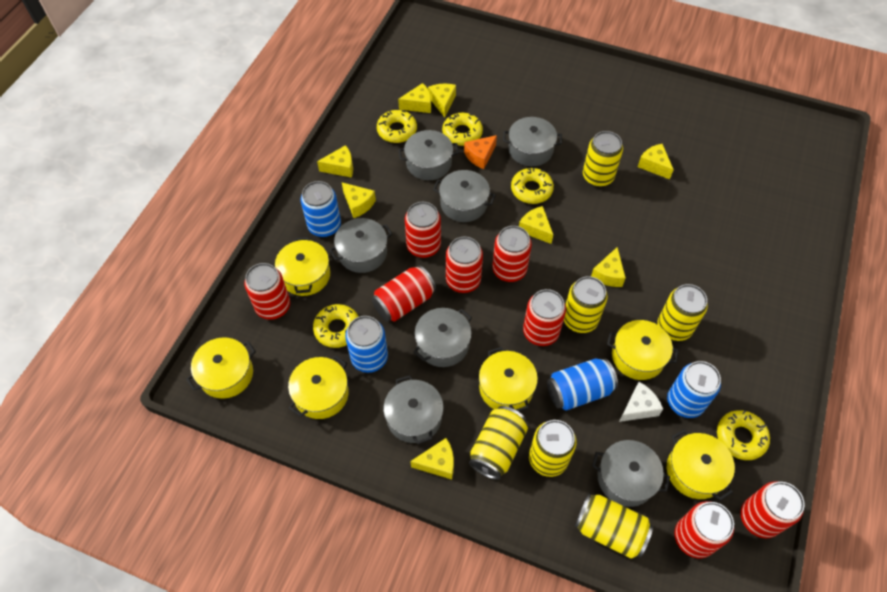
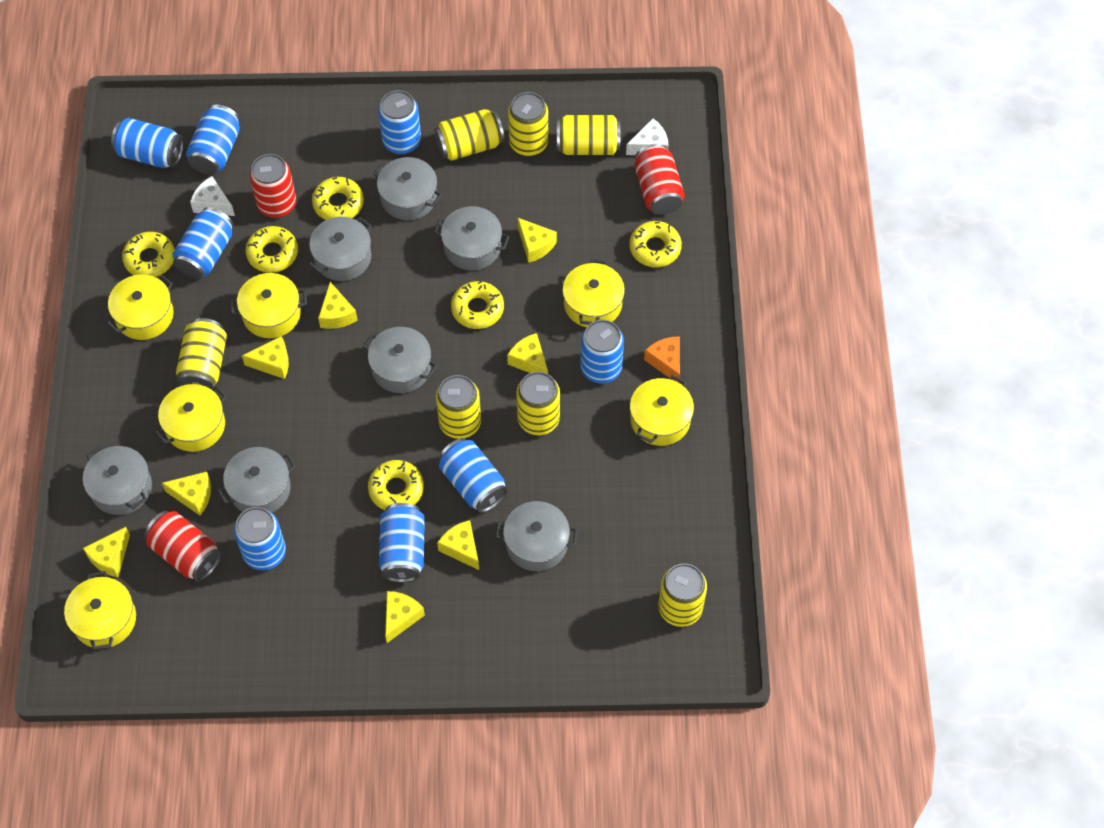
blue can: 4 -> 8
red can: 8 -> 3
white cheese: 1 -> 2
yellow can: 6 -> 7
yellow donut: 5 -> 6

